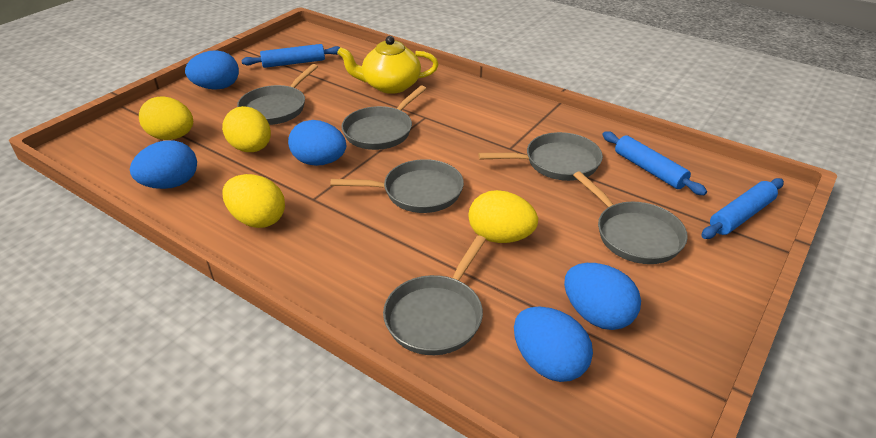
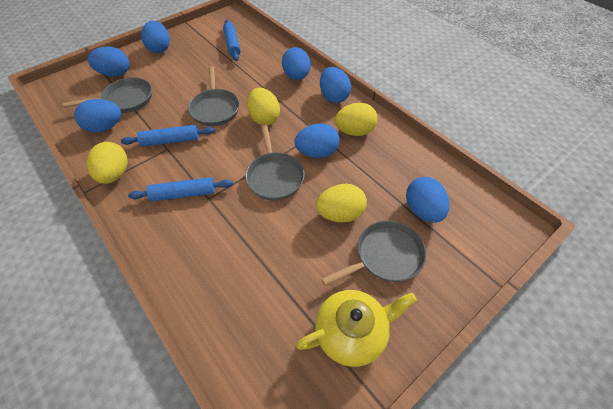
blue egg: 5 -> 7
grey pan: 6 -> 4

